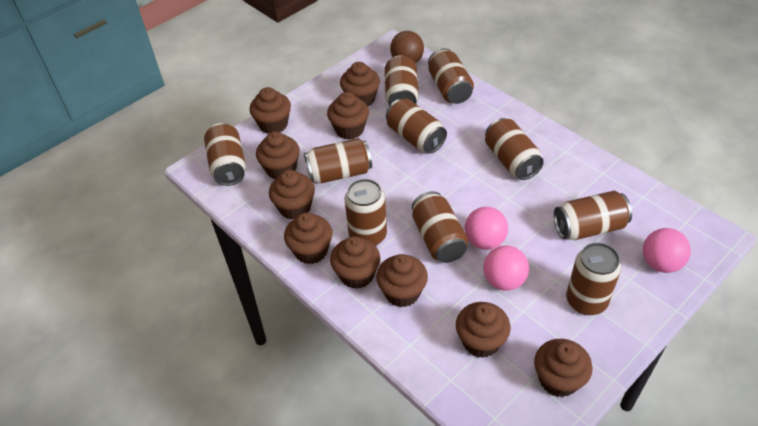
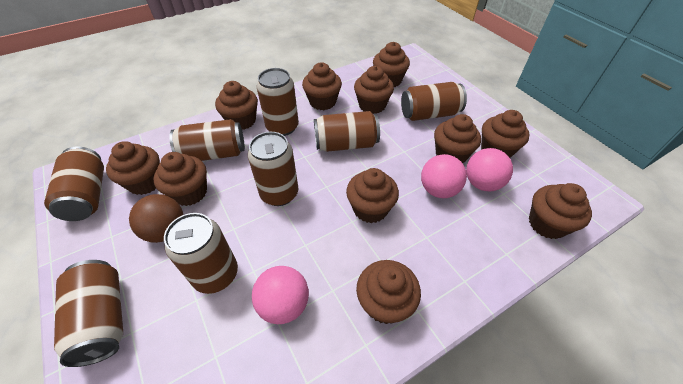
brown can: 10 -> 8
brown cupcake: 10 -> 11

